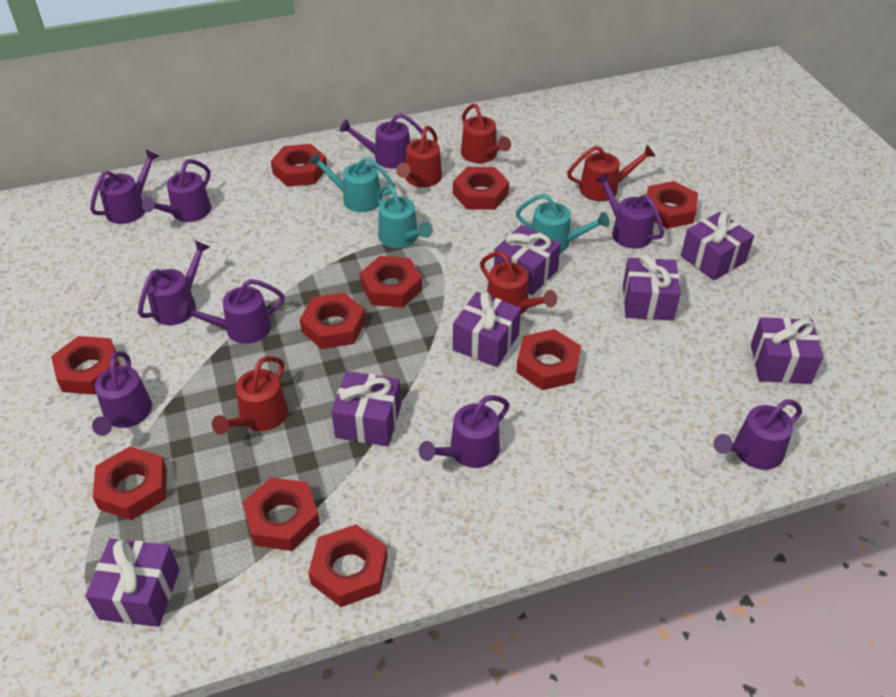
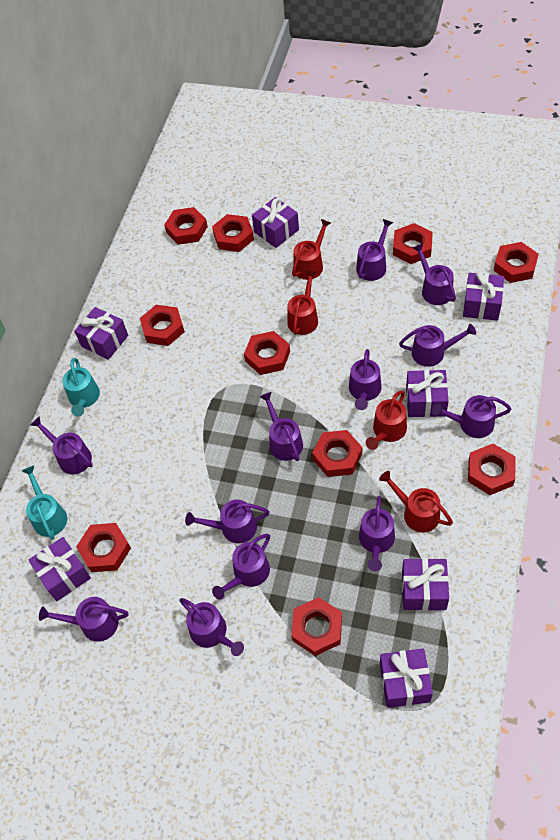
purple watering can: 9 -> 12
red watering can: 5 -> 4
turquoise watering can: 3 -> 2

